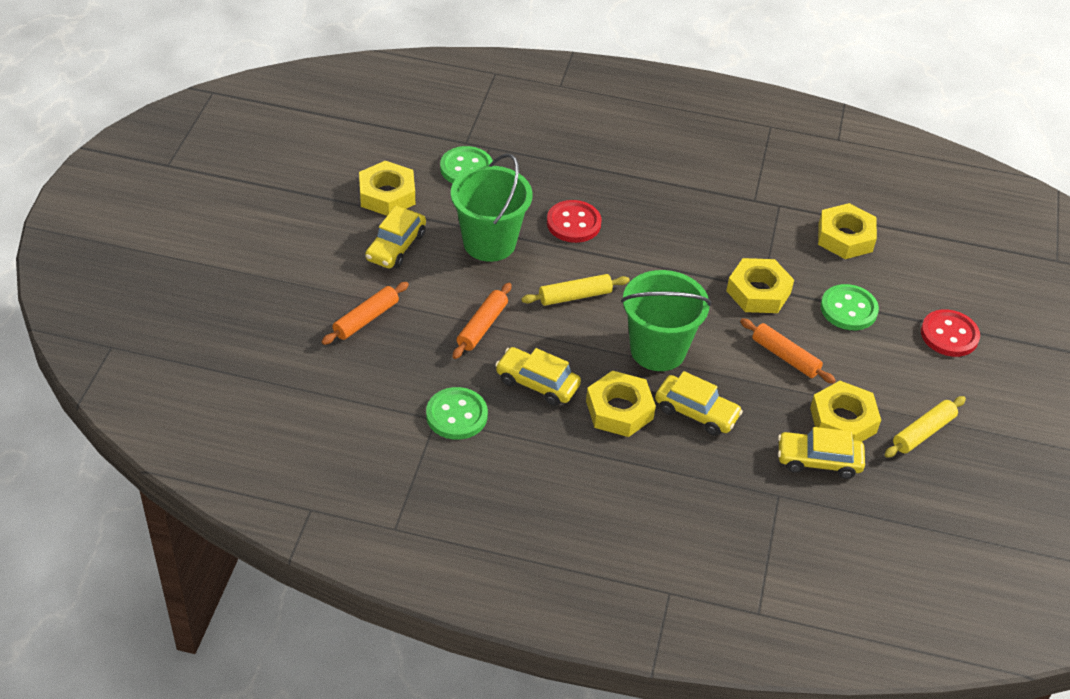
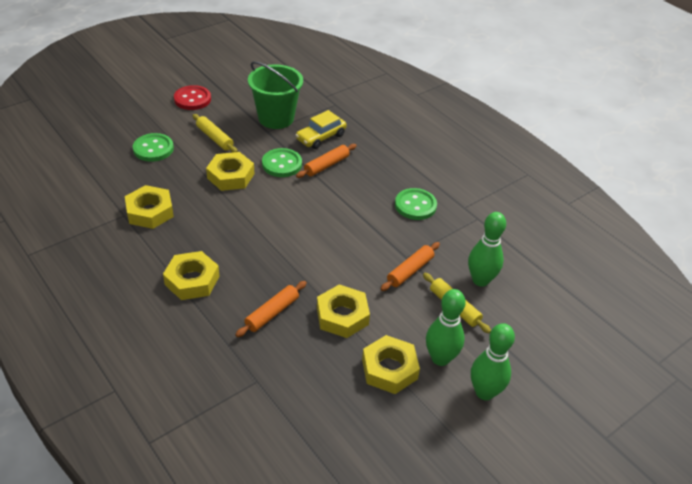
green bowling pin: 0 -> 3
green bucket: 2 -> 1
red button: 2 -> 1
yellow car: 4 -> 1

